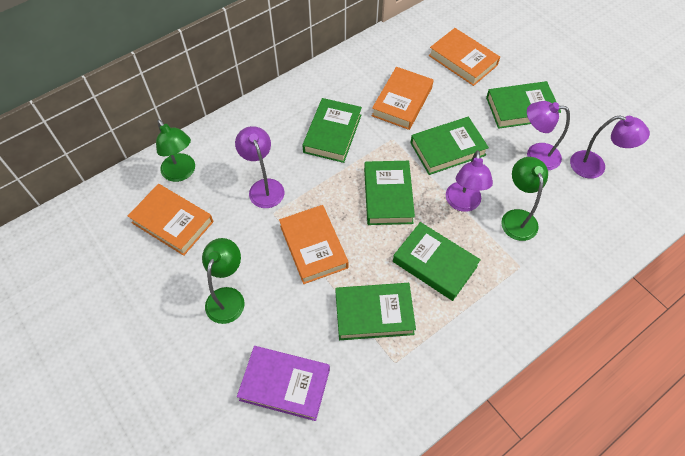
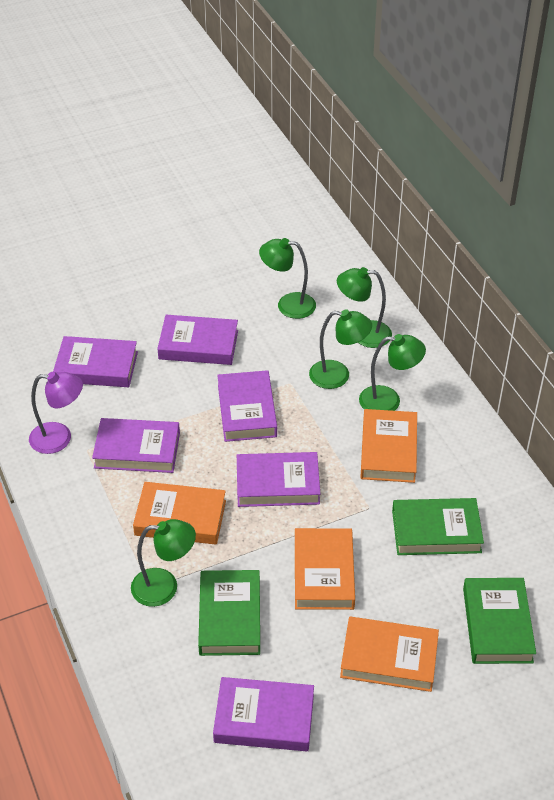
green book: 6 -> 3
green lamp: 3 -> 5
purple book: 1 -> 6
purple lamp: 4 -> 1

